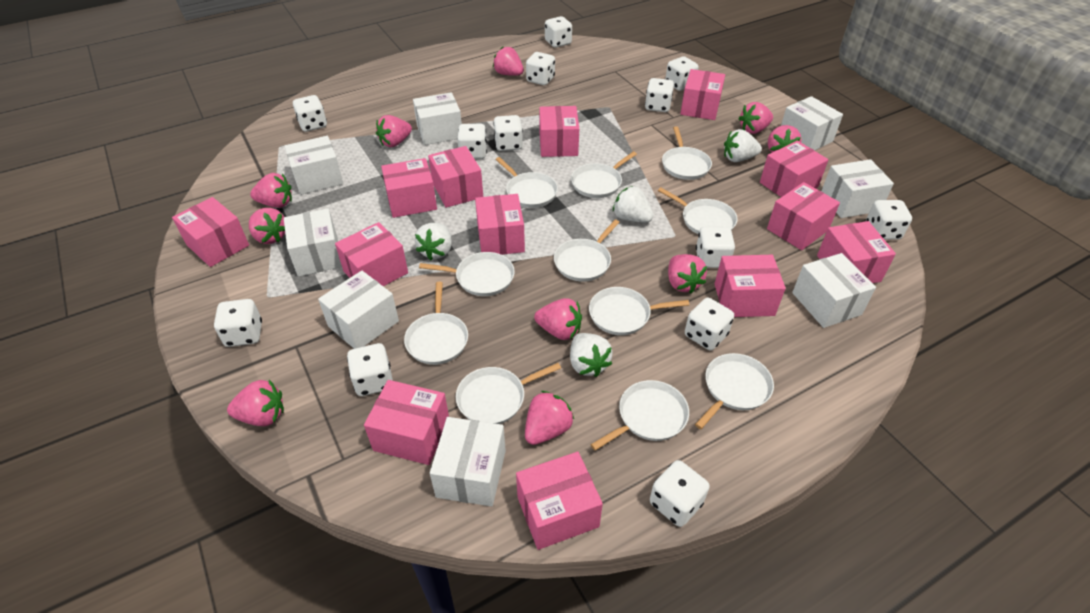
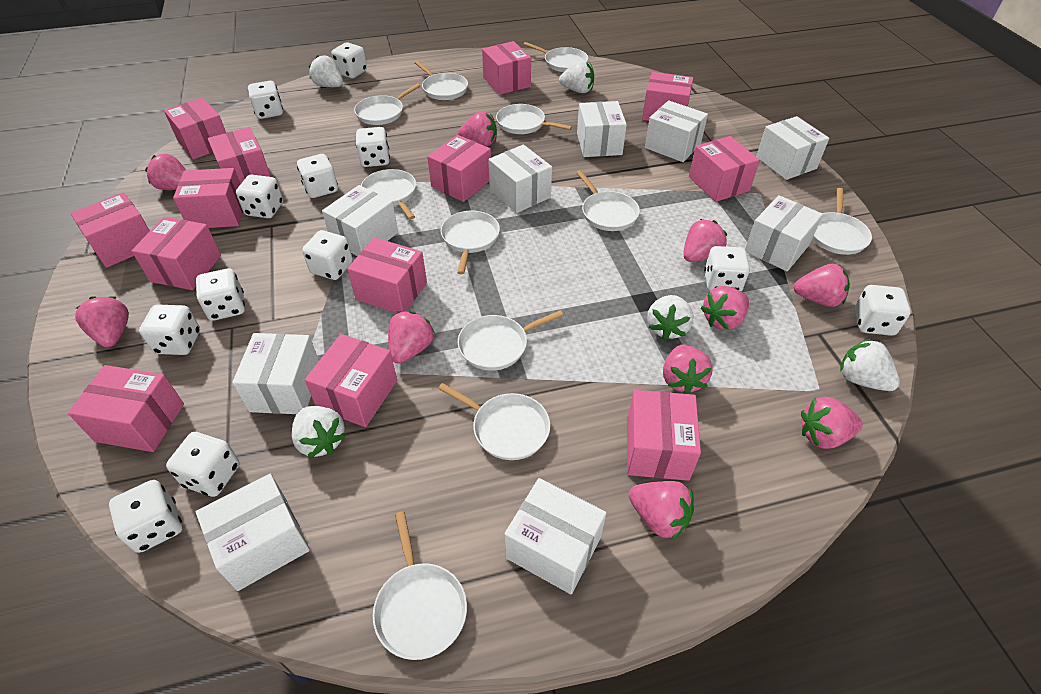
white box: 8 -> 9
white dice: 13 -> 12
white strawberry: 4 -> 5

